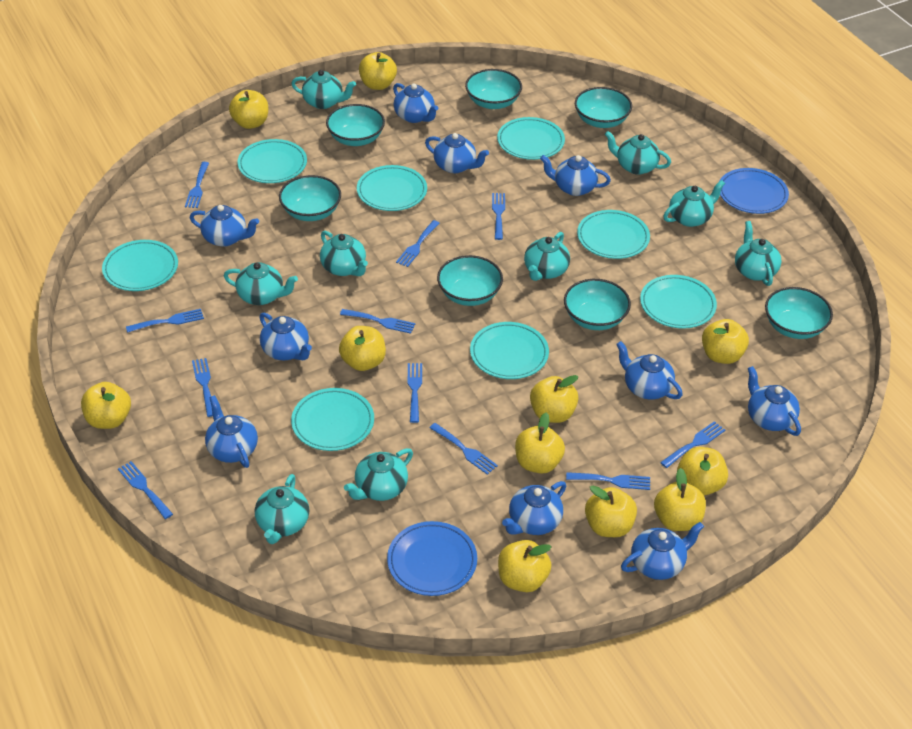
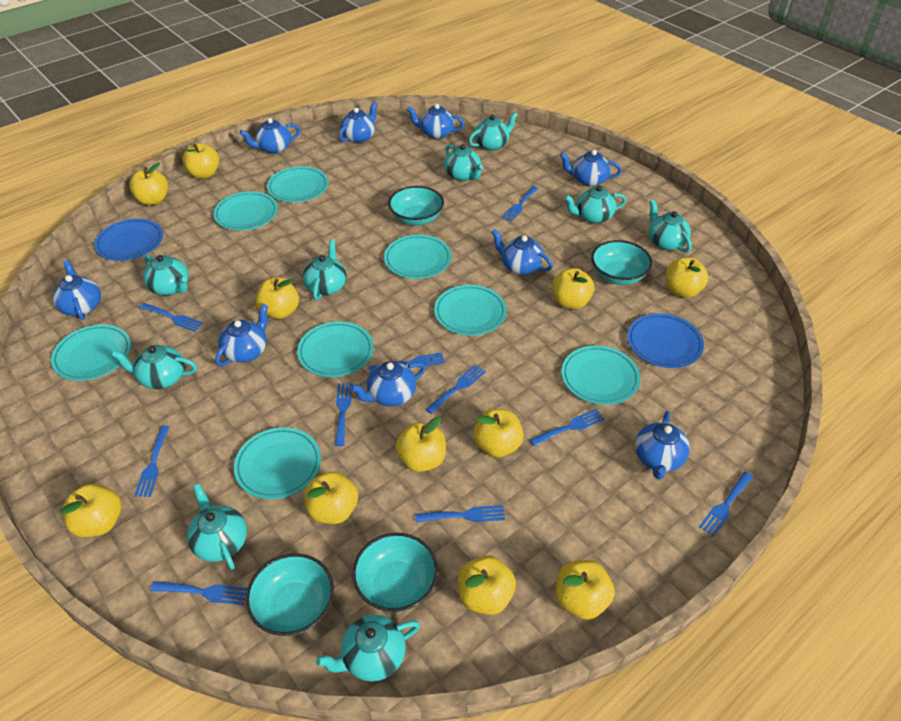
blue fork: 11 -> 10
blue teapot: 10 -> 9
turquoise bowl: 7 -> 4

